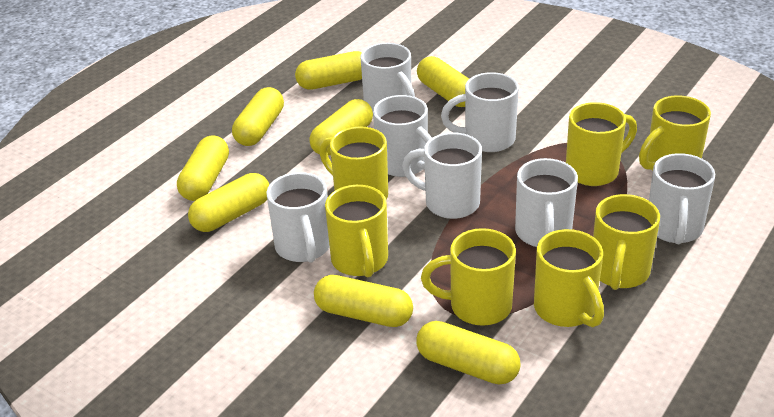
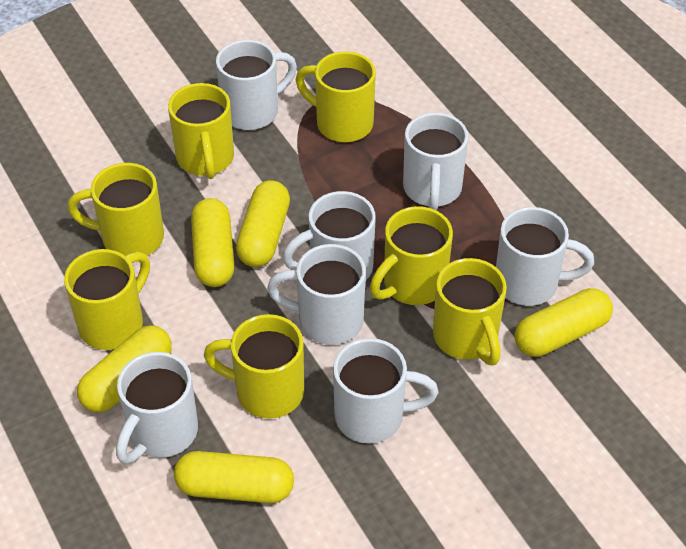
yellow capsule: 8 -> 5

